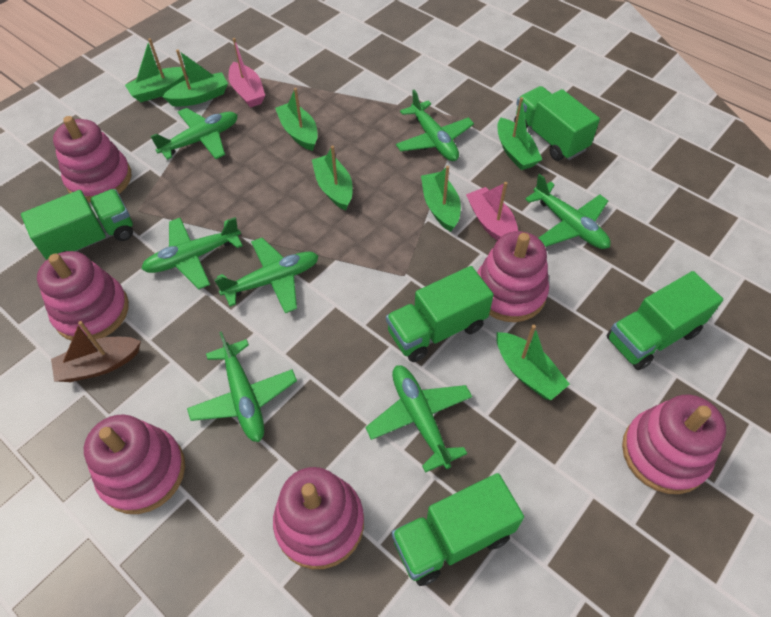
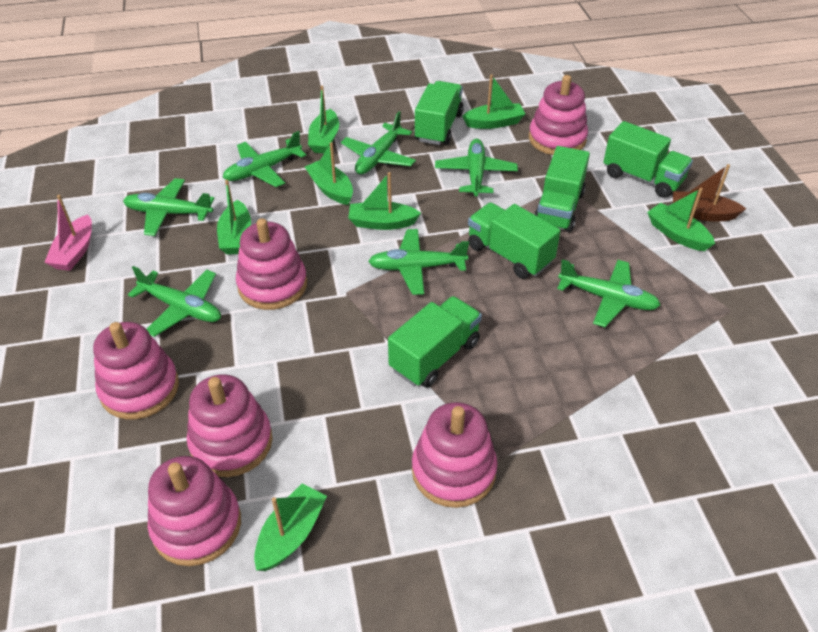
pink boat: 2 -> 1

